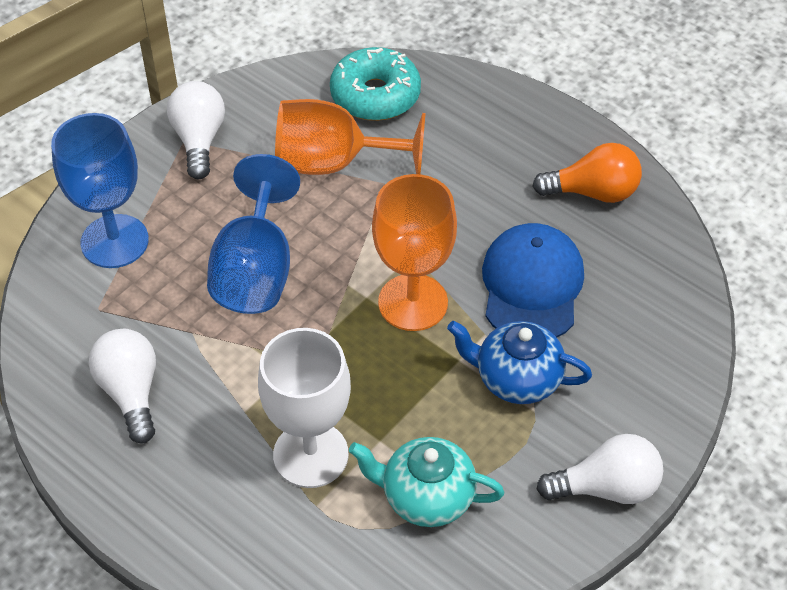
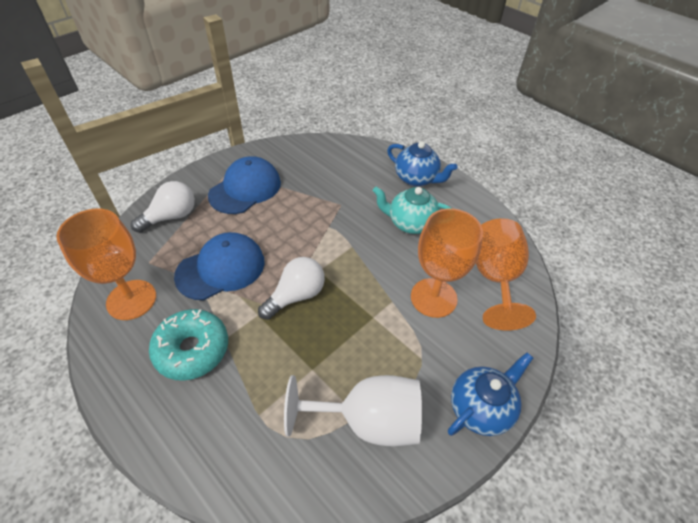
blue cap: 1 -> 2
blue goblet: 2 -> 0
blue teapot: 1 -> 2
orange goblet: 2 -> 3
orange light bulb: 1 -> 0
white light bulb: 3 -> 2

